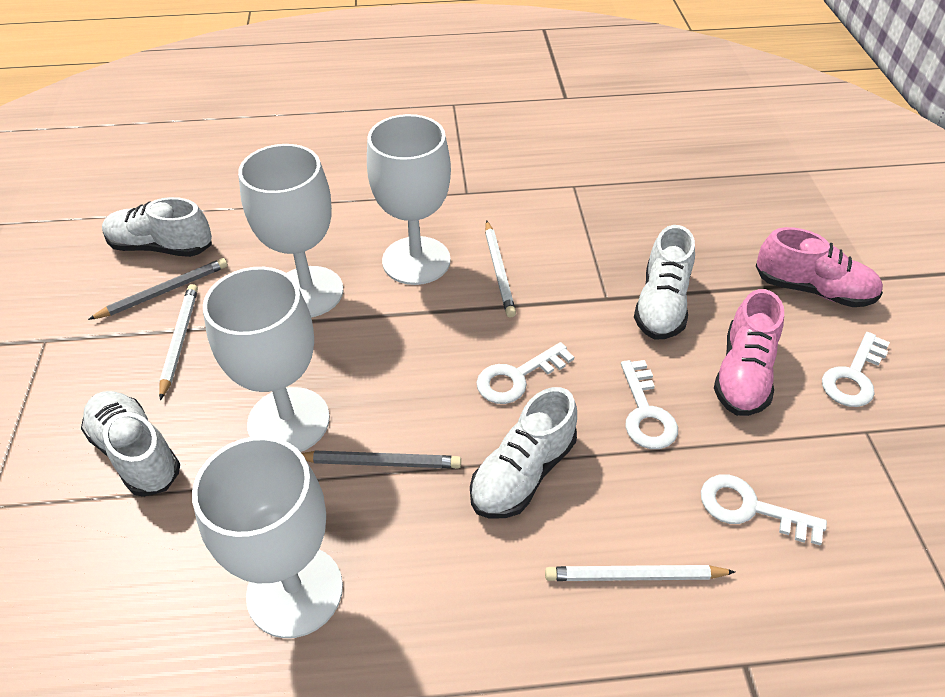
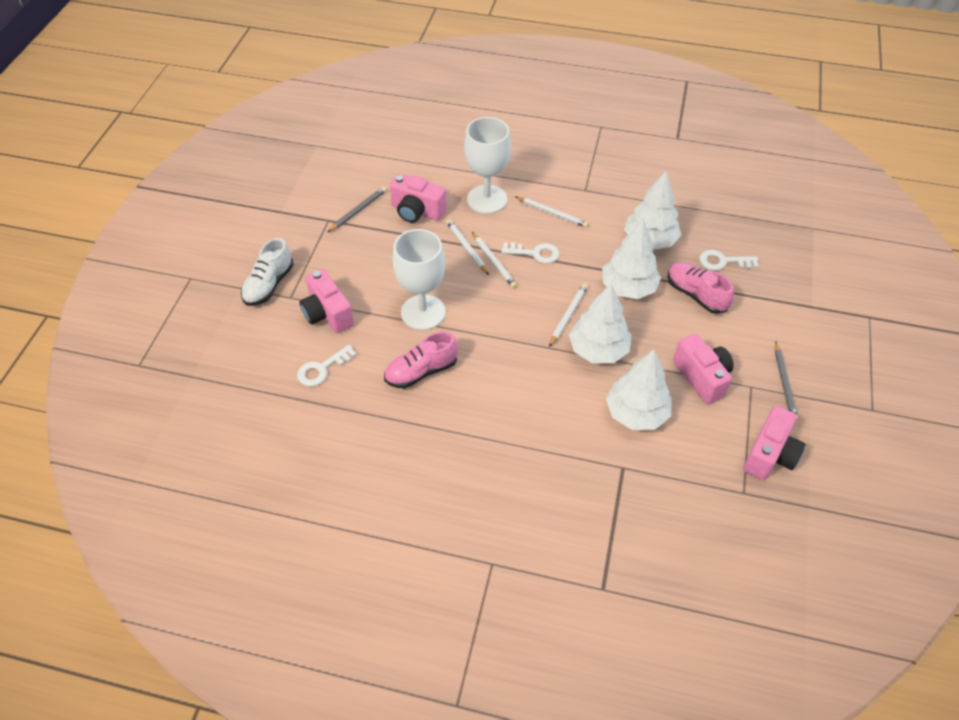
pink camera: 0 -> 4
white goblet: 4 -> 2
white key: 4 -> 3
white pencil: 3 -> 4
white shoe: 4 -> 1
white tree: 0 -> 4

